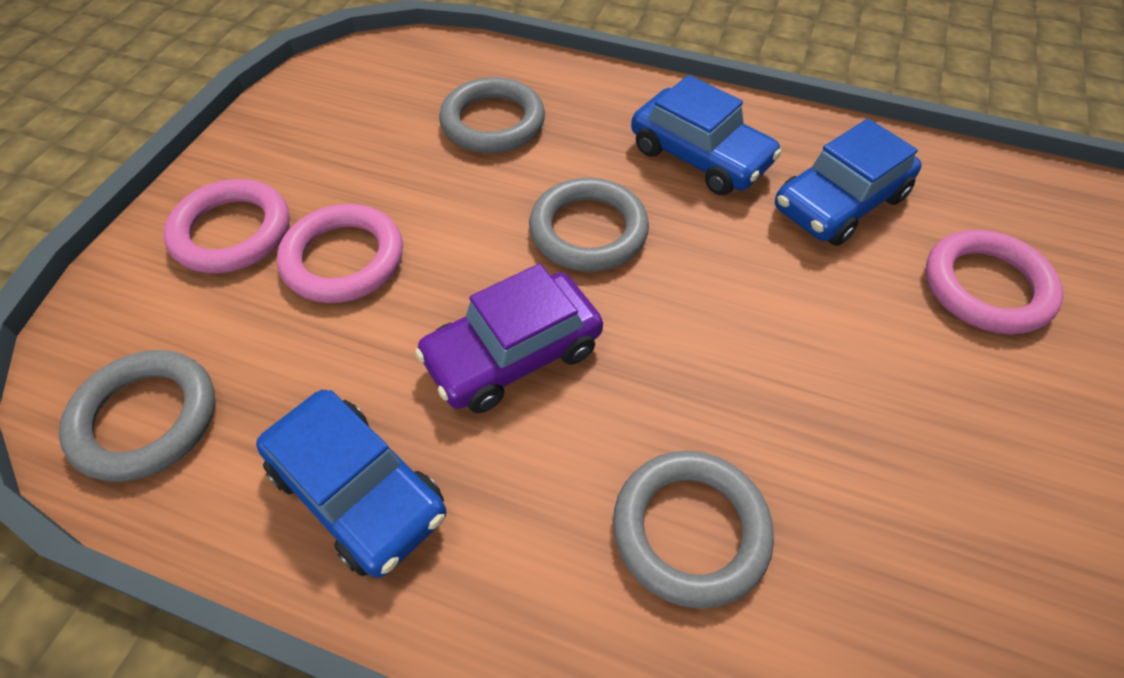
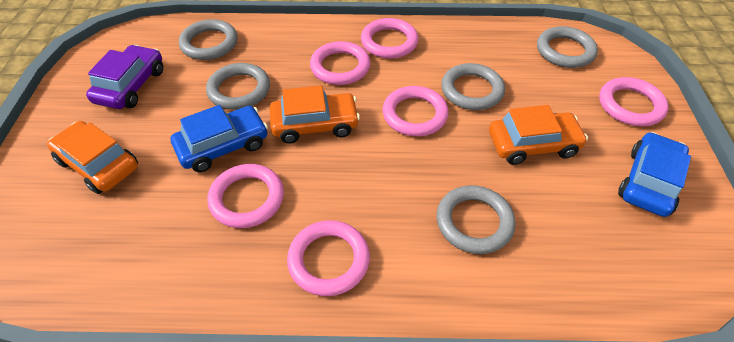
blue car: 3 -> 2
grey ring: 4 -> 5
orange car: 0 -> 3
pink ring: 3 -> 6

